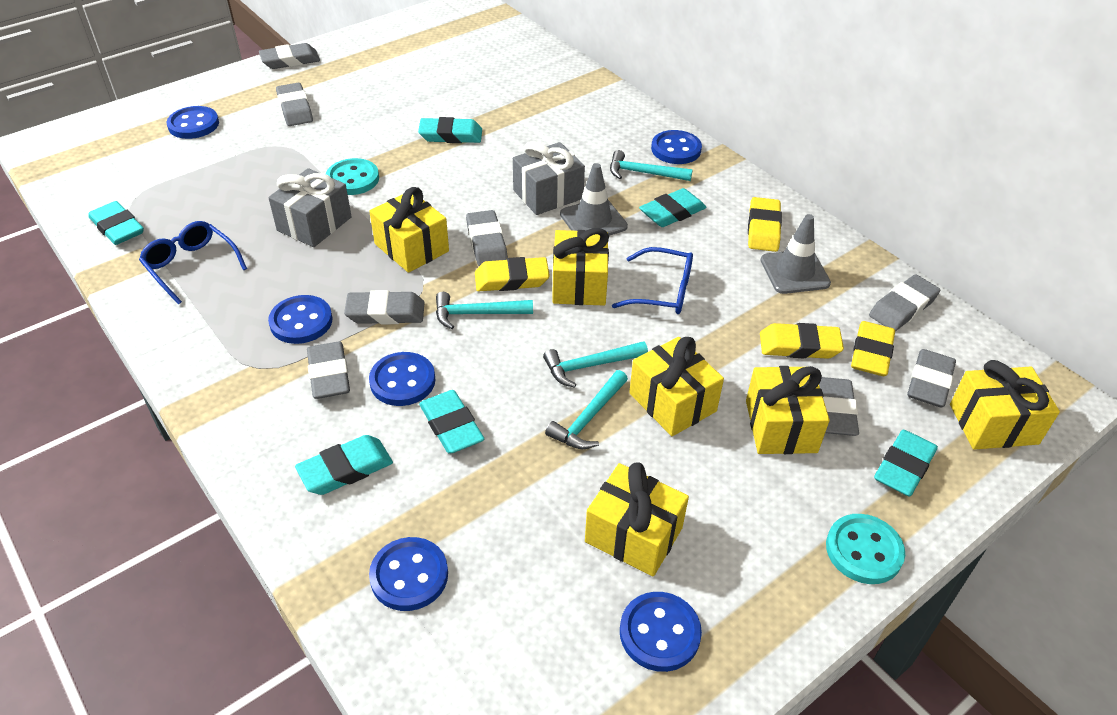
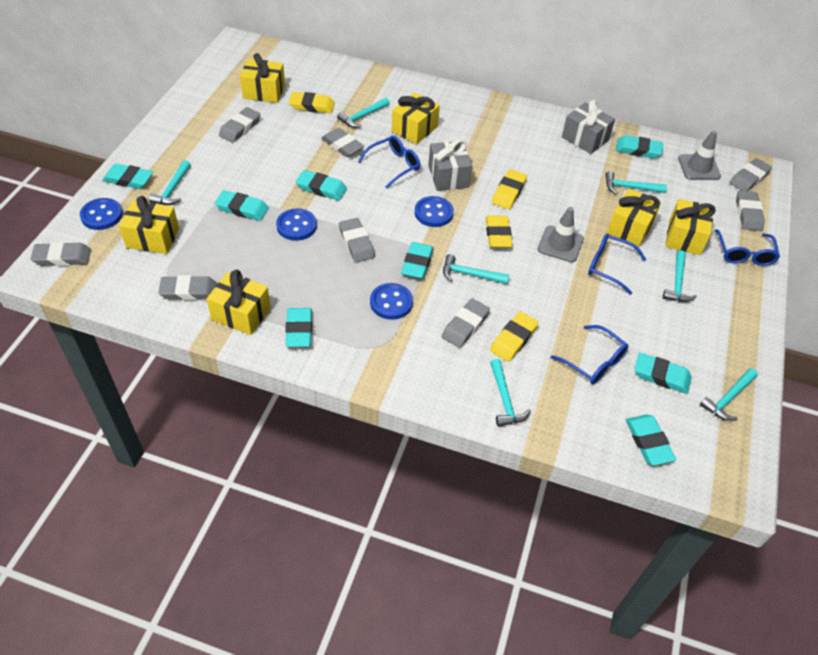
blue button: 6 -> 4
blue glasses: 2 -> 4
turquoise button: 2 -> 0
turquoise eraser: 6 -> 8
turquoise hammer: 4 -> 7

